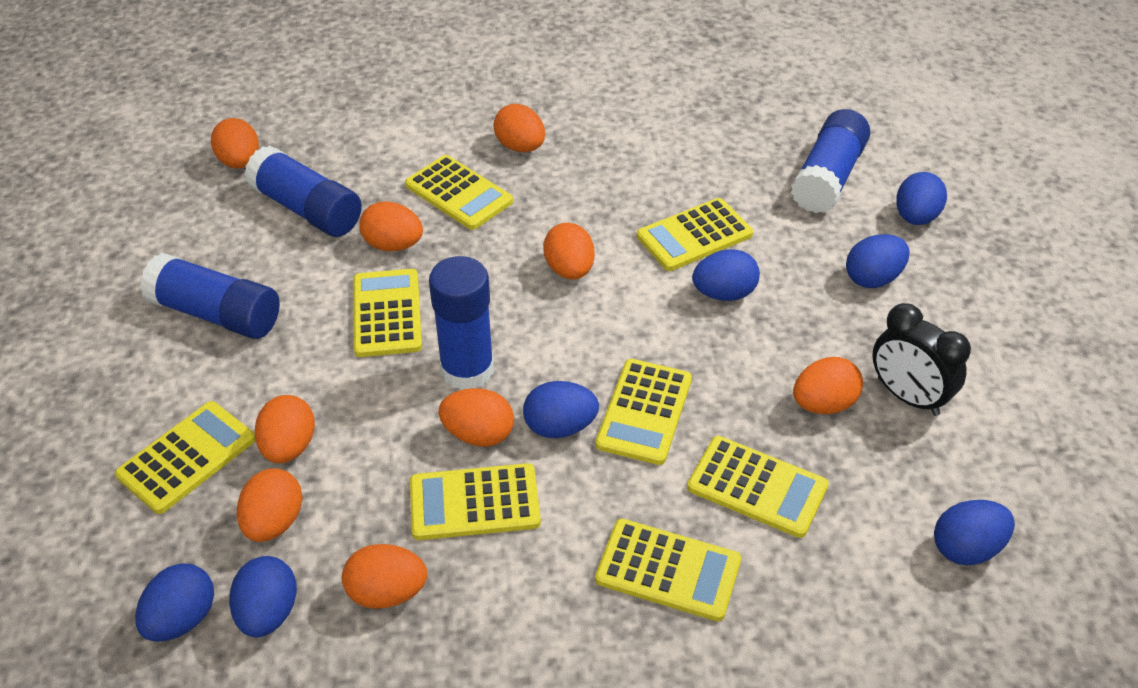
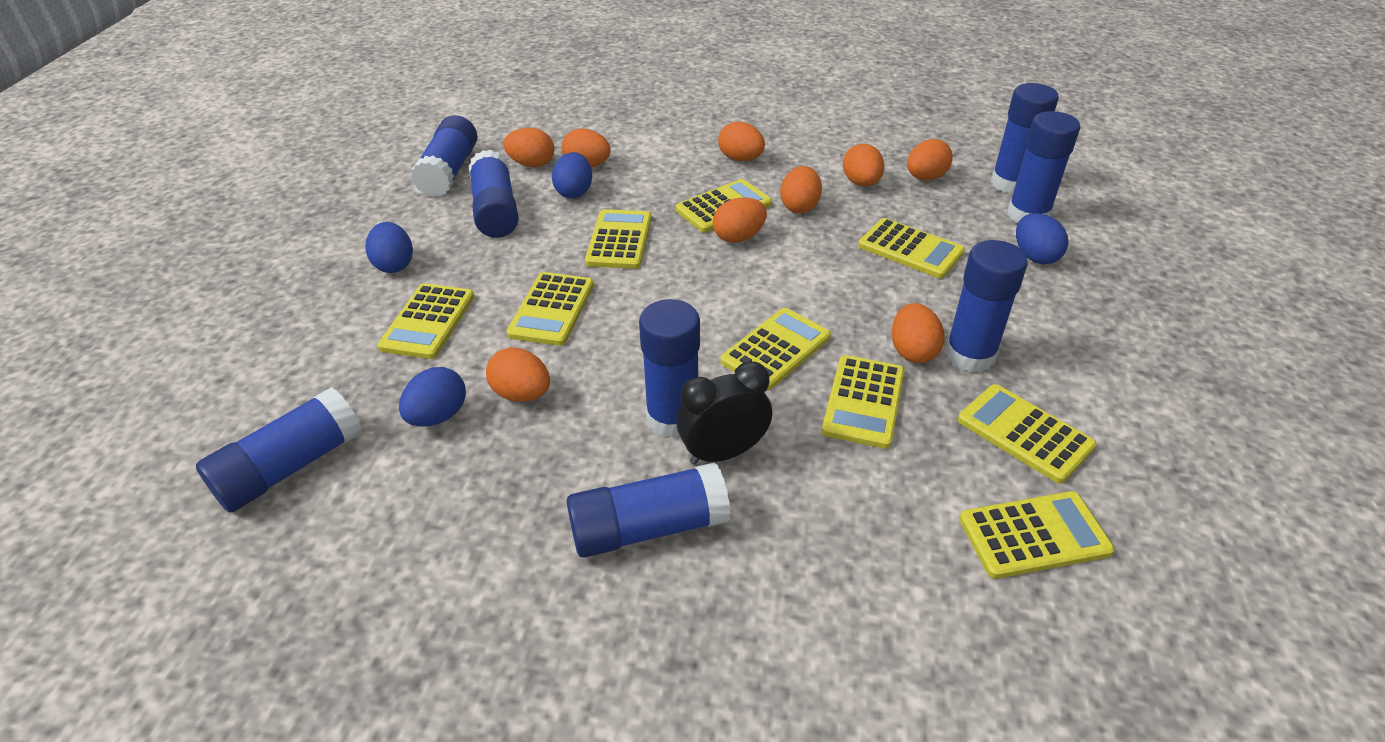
blue egg: 7 -> 4
blue glue stick: 4 -> 8
yellow calculator: 8 -> 9

